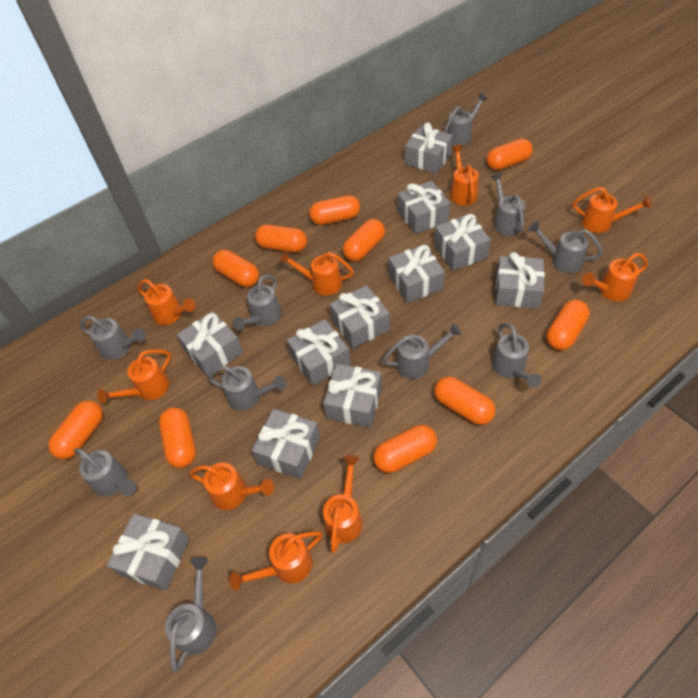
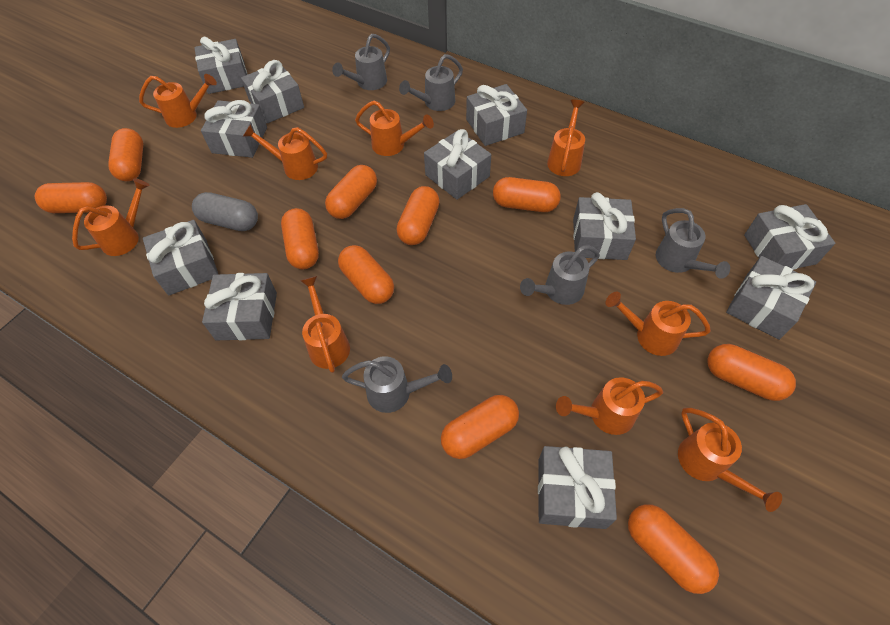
grey capsule: 0 -> 1
grey watering can: 10 -> 5

